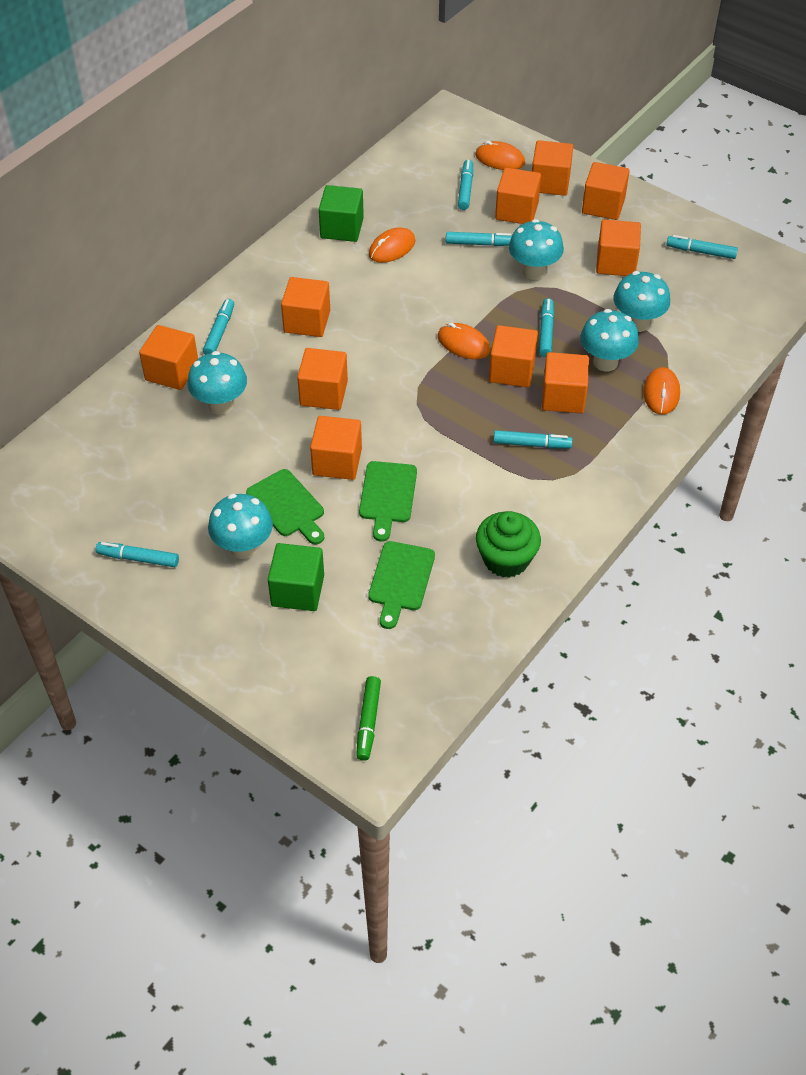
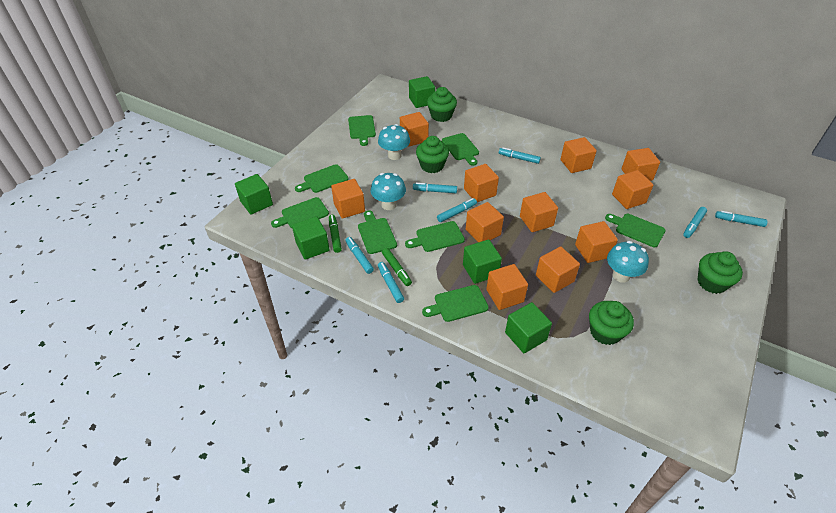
green cube: 2 -> 5
green cupcake: 1 -> 4
green cutting board: 3 -> 8
green marker: 1 -> 2
orange cube: 10 -> 11
orange mouse: 4 -> 0
turquoise mushroom: 5 -> 3

